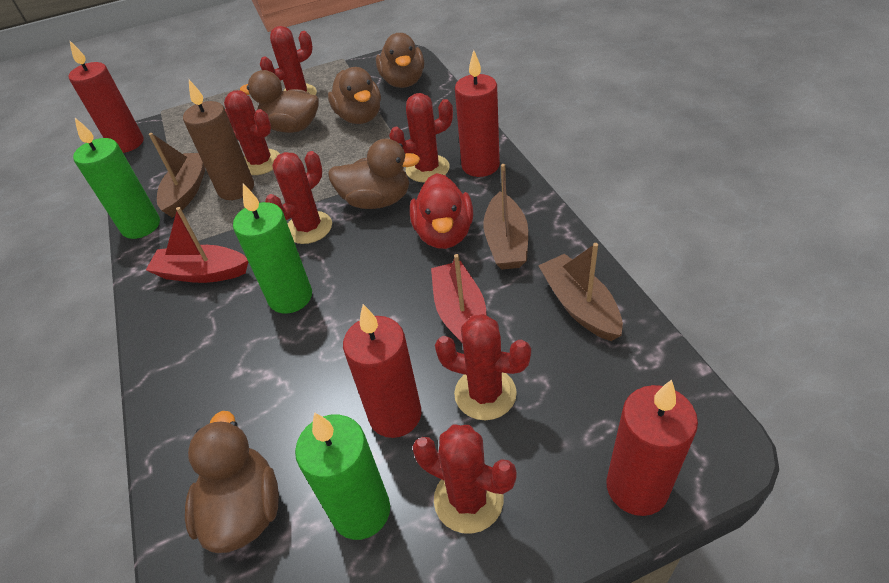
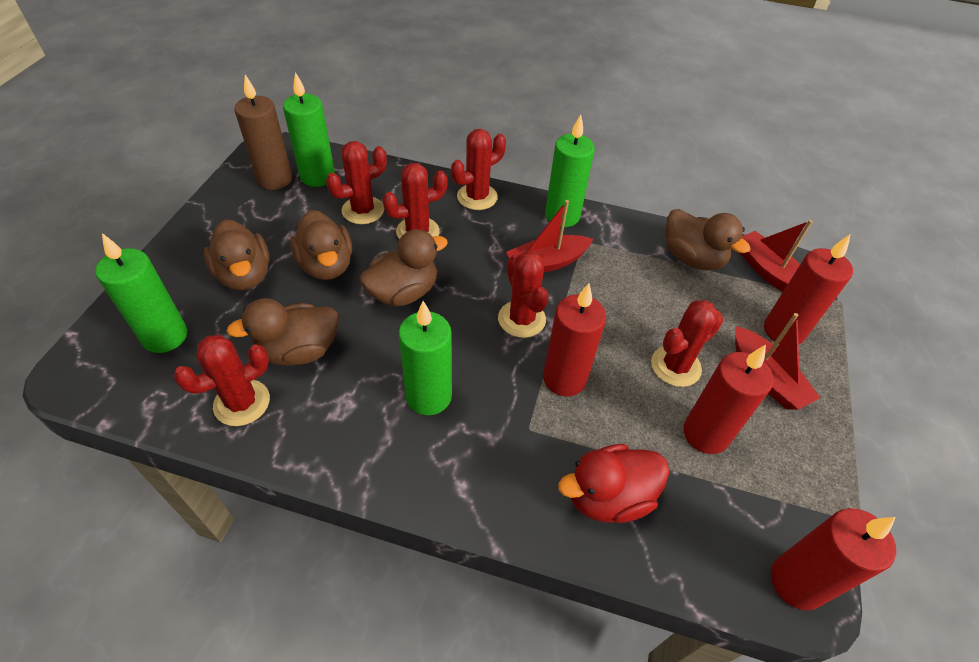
brown boat: 3 -> 0
green candle: 3 -> 4
red boat: 2 -> 3

